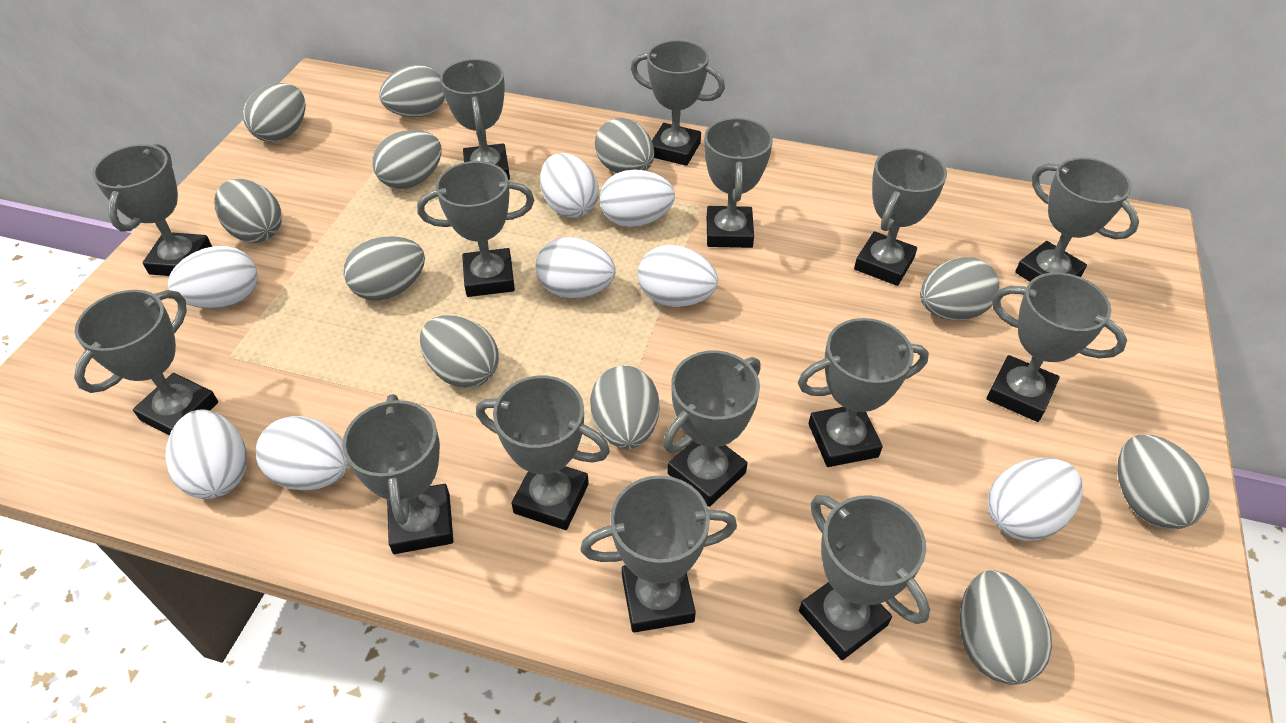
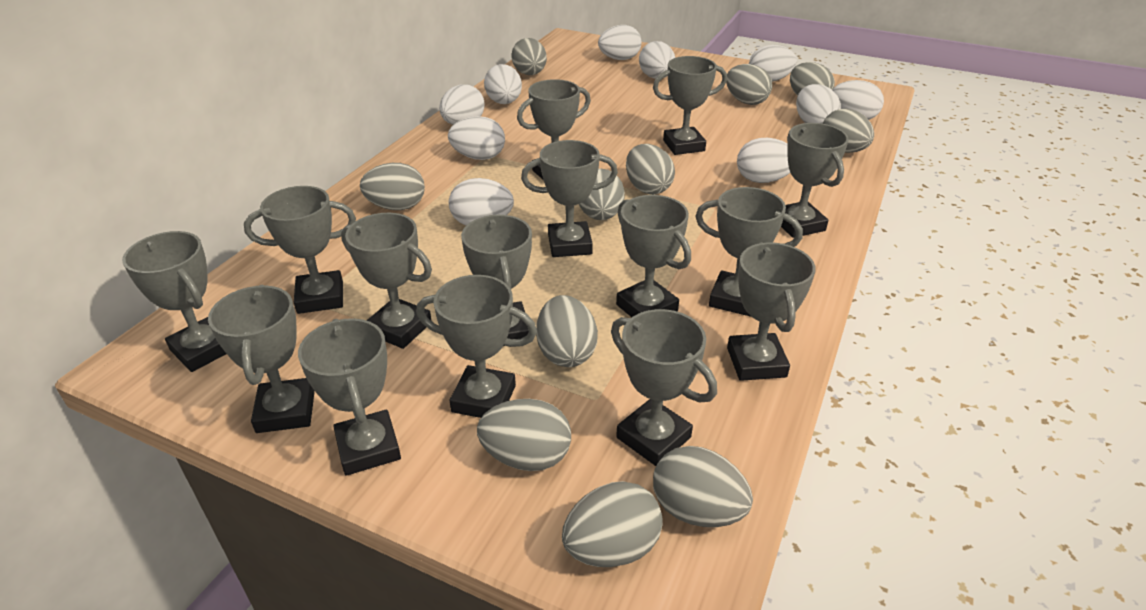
white egg: 8 -> 10

